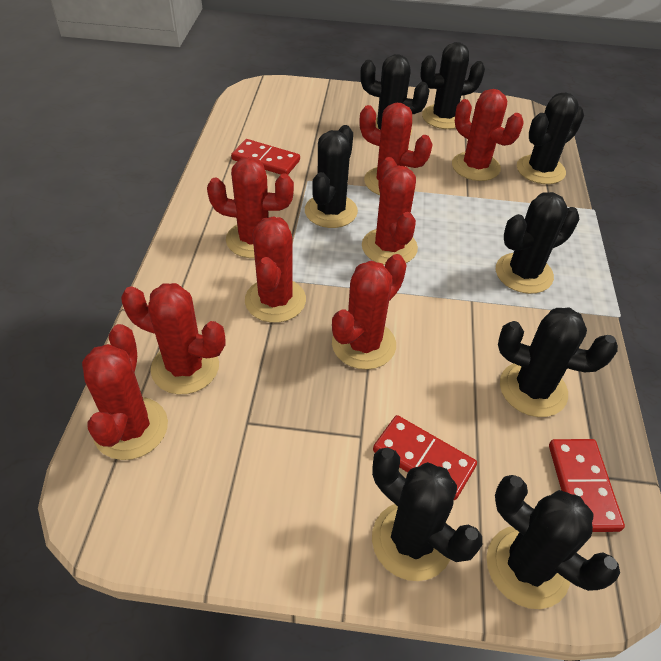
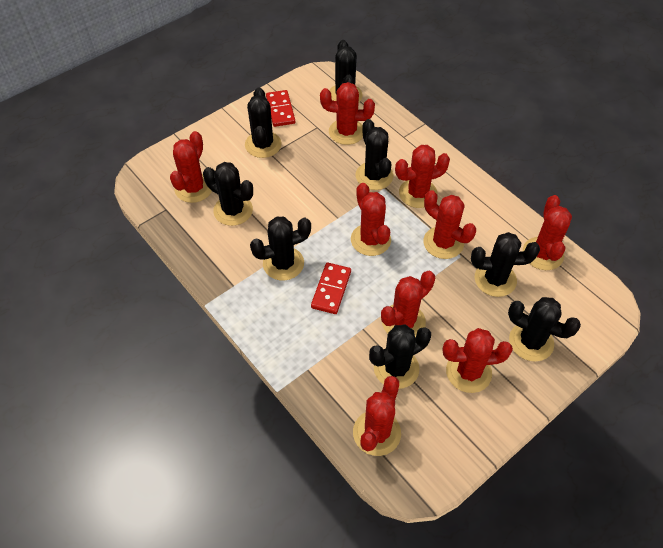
red cactus: 8 -> 9
red domino: 3 -> 2

